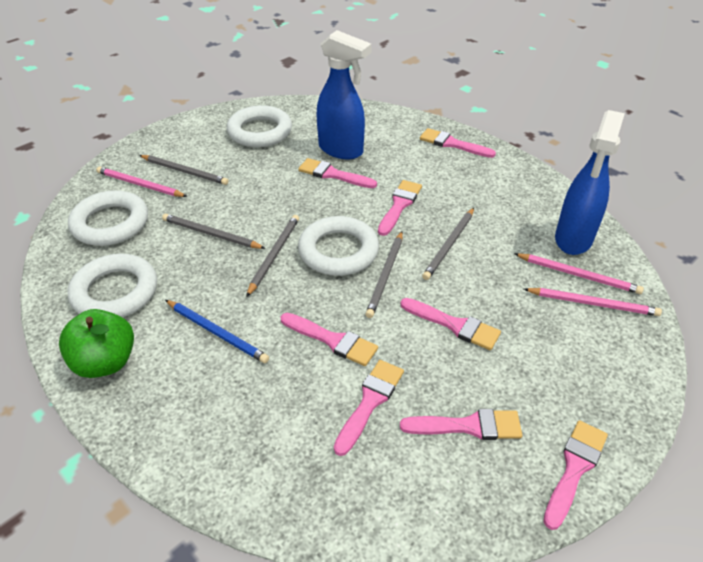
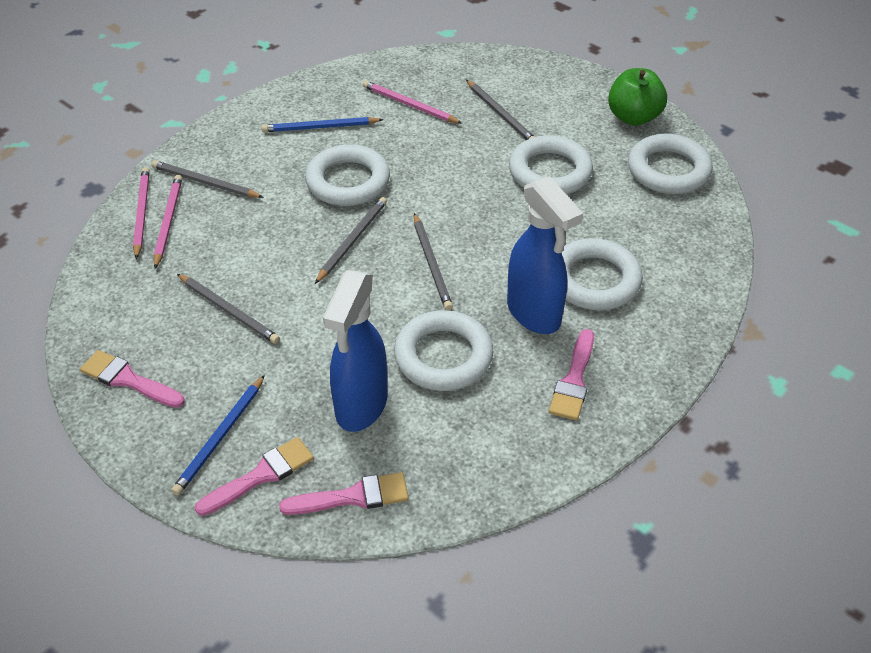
blue pencil: 1 -> 2
pink brush: 8 -> 4
white ring: 4 -> 5

